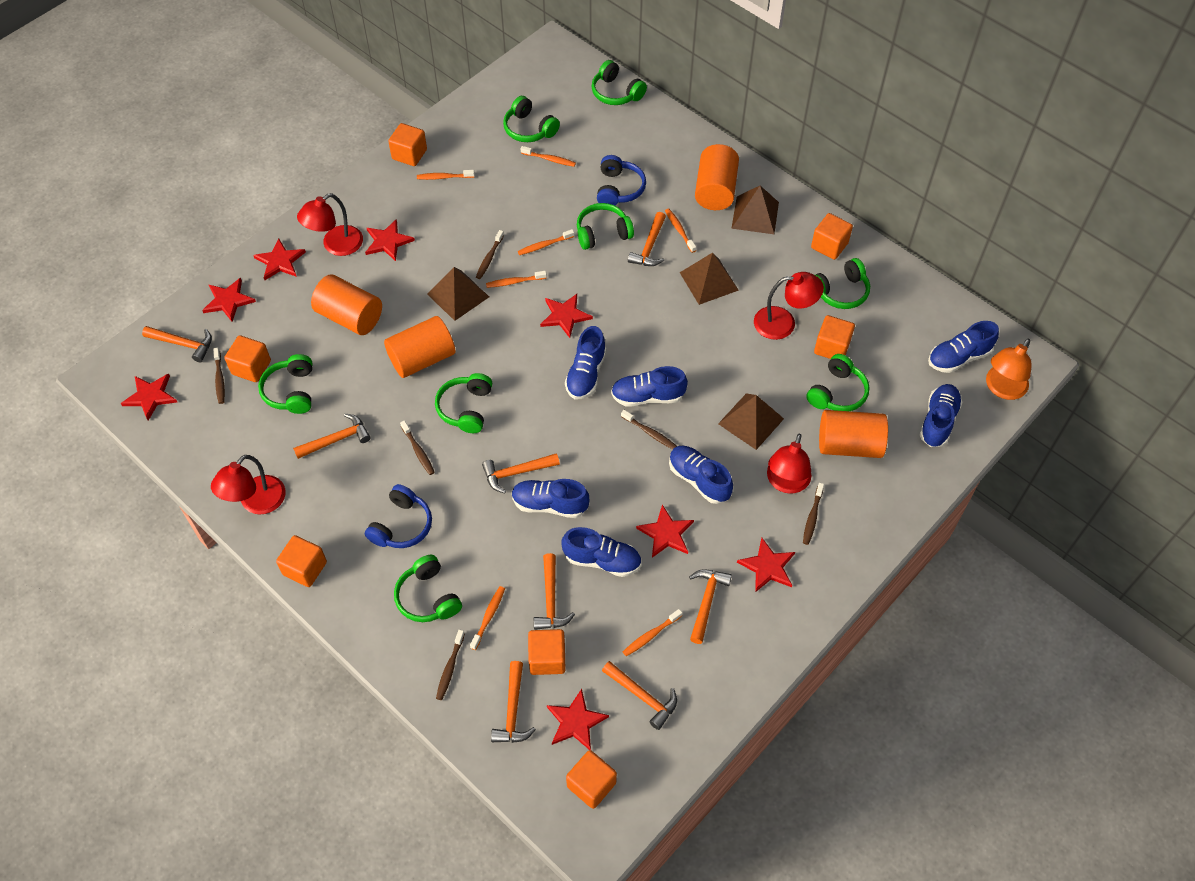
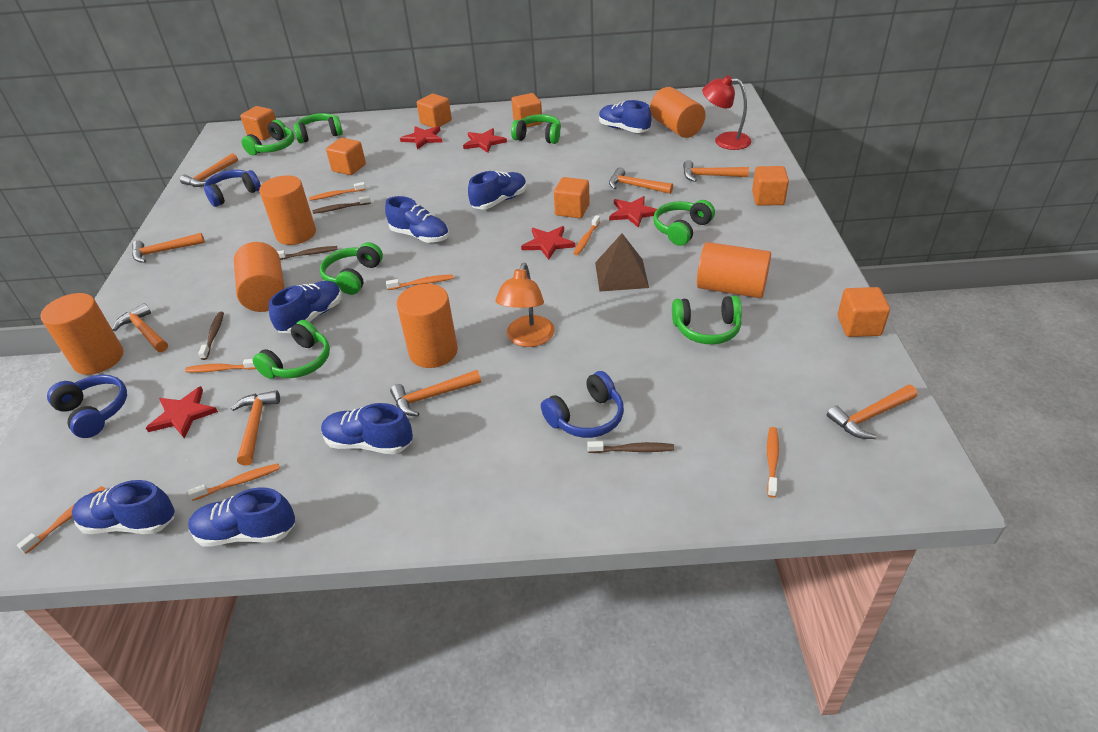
blue headphones: 2 -> 3
brown pyramid: 4 -> 1
brown toothbrush: 6 -> 4
green headphones: 8 -> 7
orange cylinder: 4 -> 6
red lamp: 4 -> 1
red star: 8 -> 5

